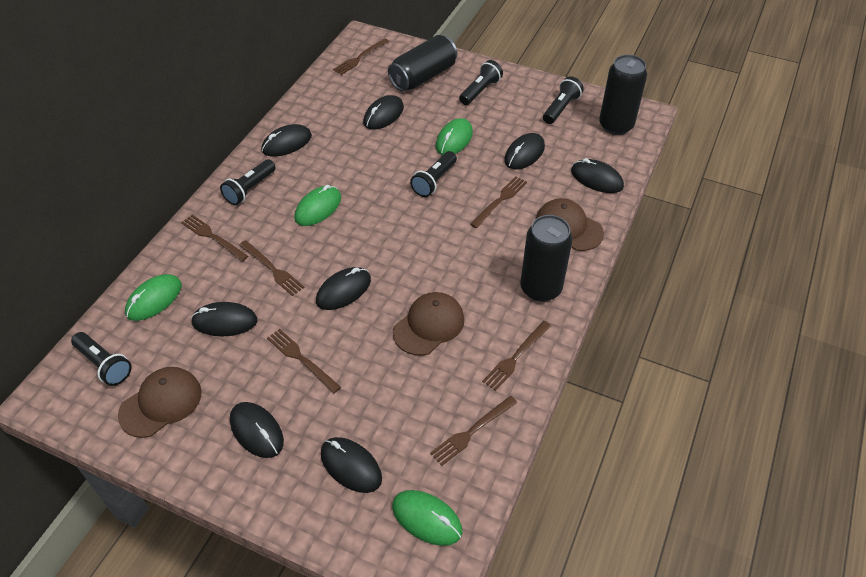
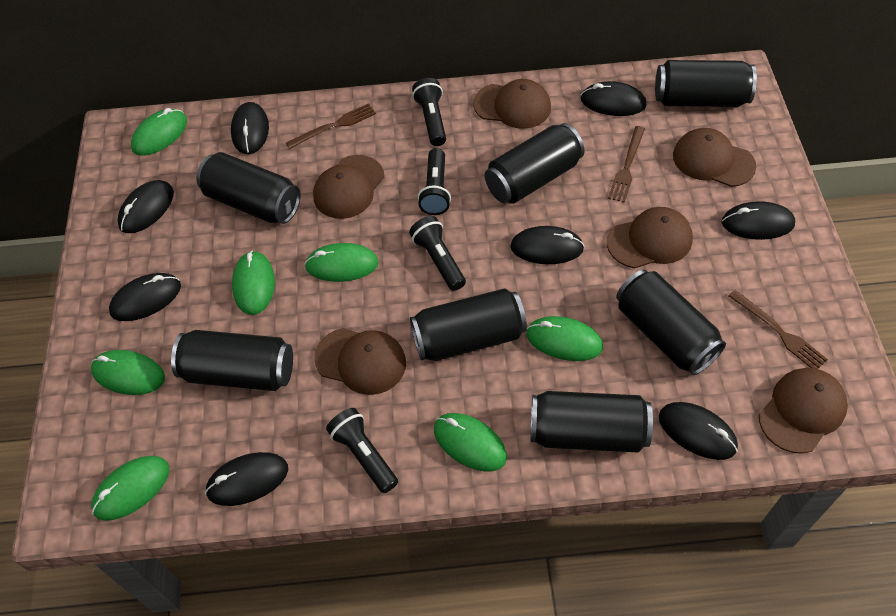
black can: 3 -> 7
black flashlight: 5 -> 4
brown cap: 3 -> 6
brown fork: 7 -> 3
green mouse: 4 -> 7

